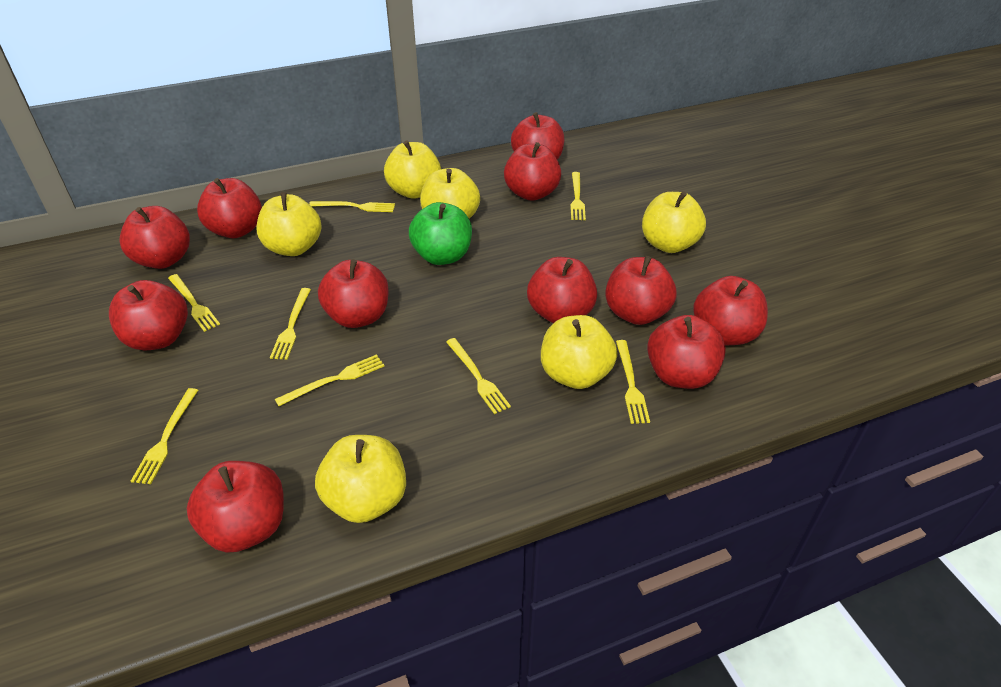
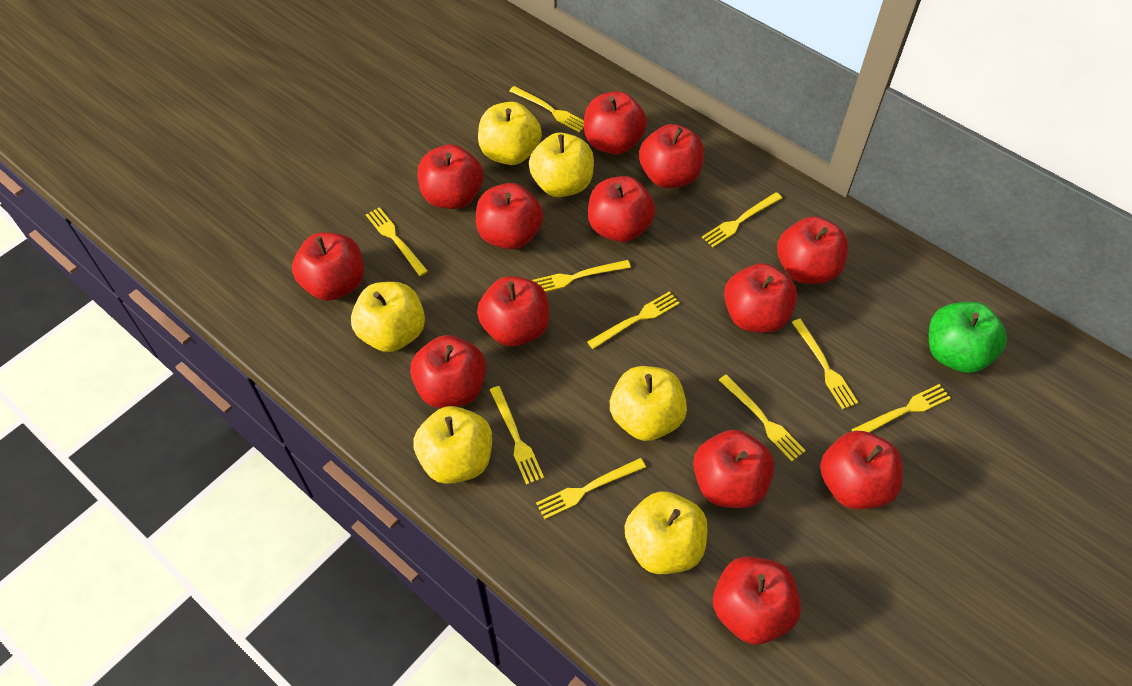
red apple: 11 -> 13
yellow fork: 8 -> 10

